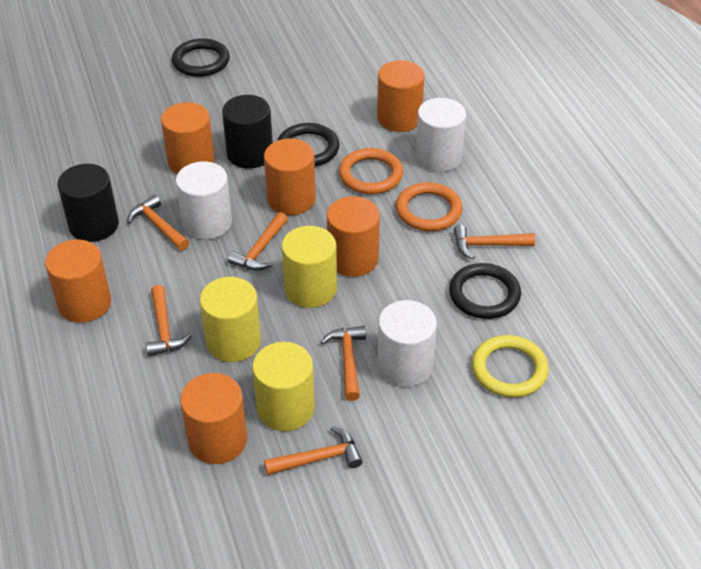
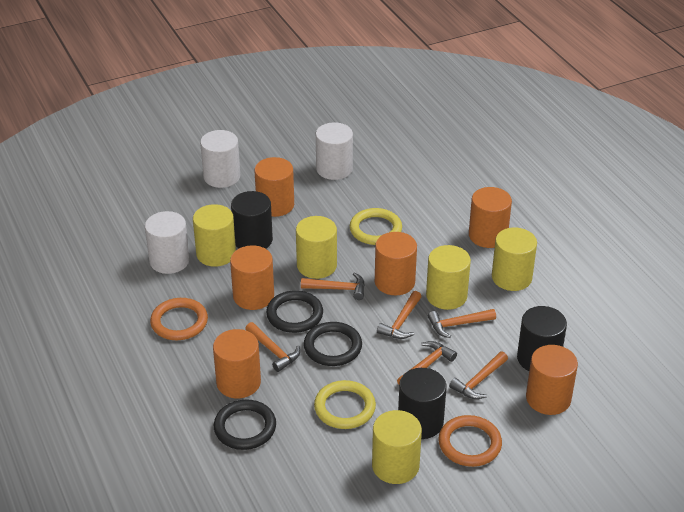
black cylinder: 2 -> 3
yellow cylinder: 3 -> 5
yellow ring: 1 -> 2

